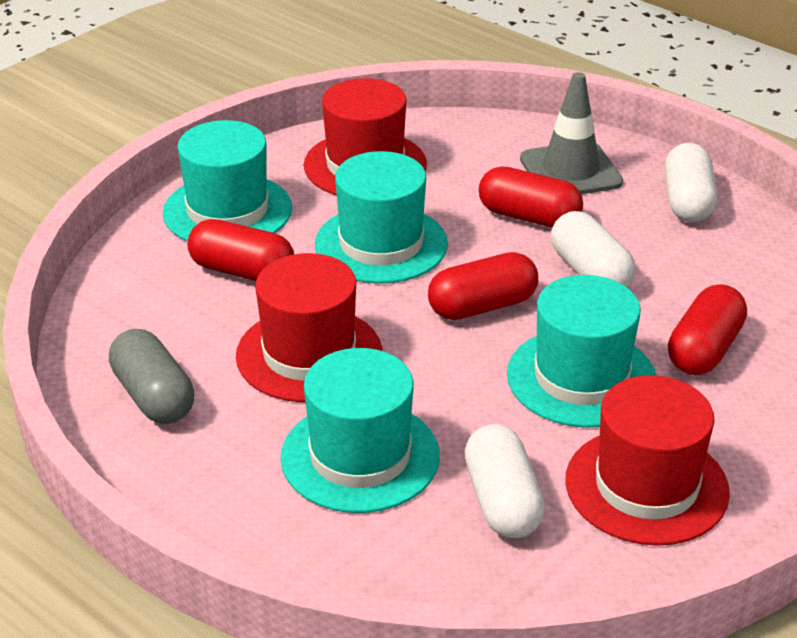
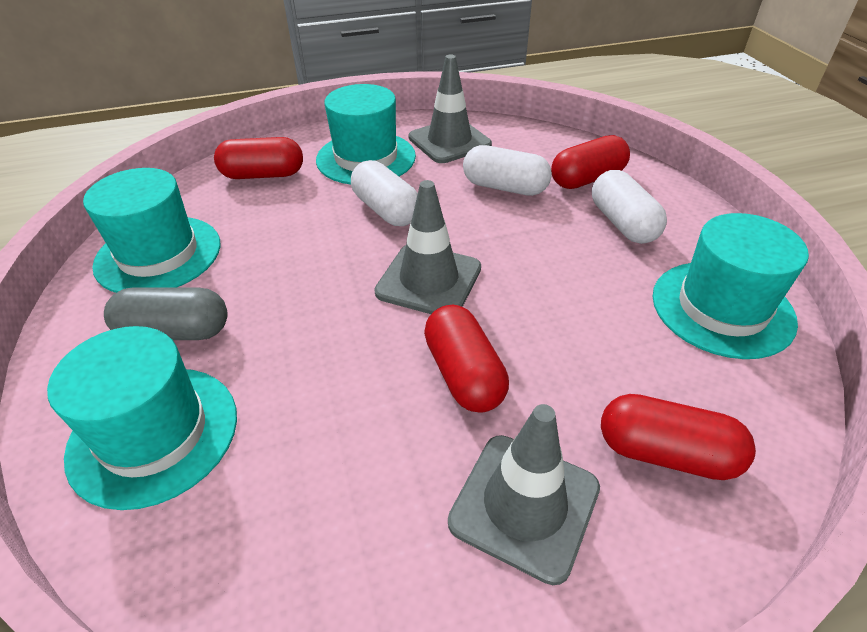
grey traffic cone: 1 -> 3
red hat: 3 -> 0

